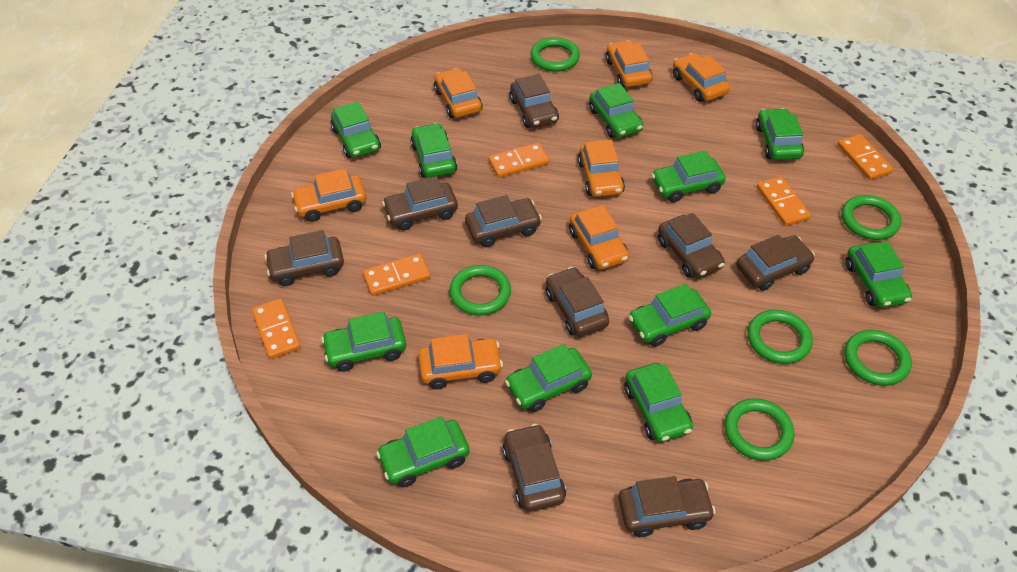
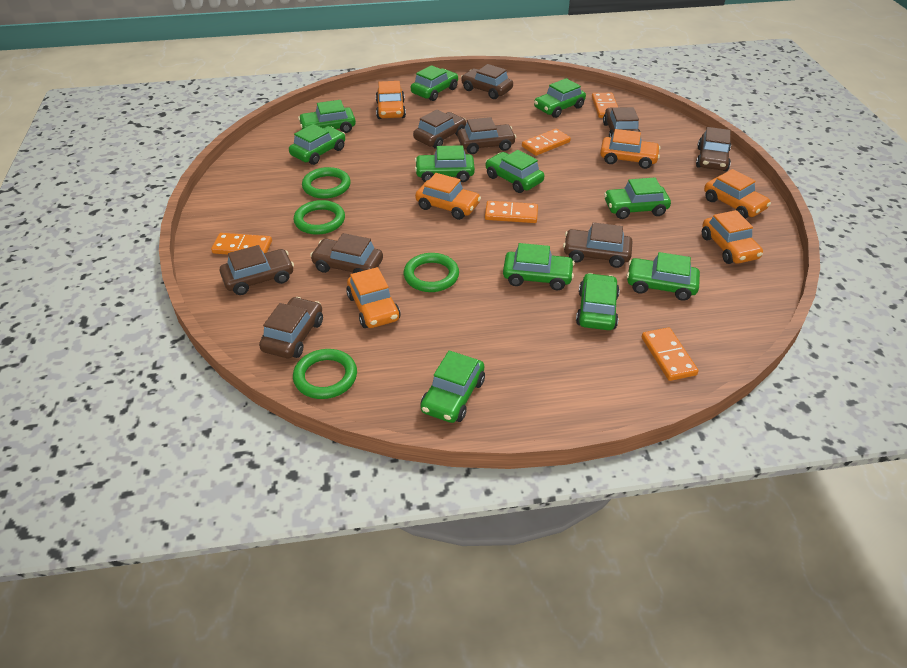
green ring: 6 -> 4
orange car: 7 -> 6

